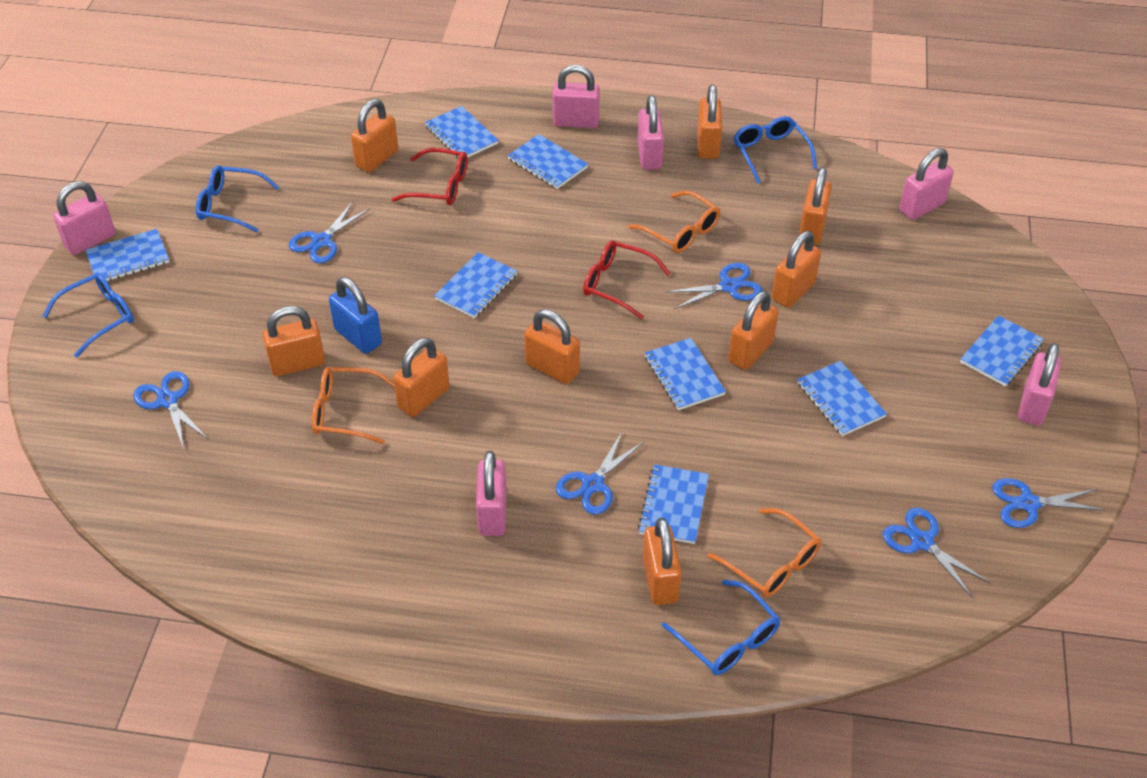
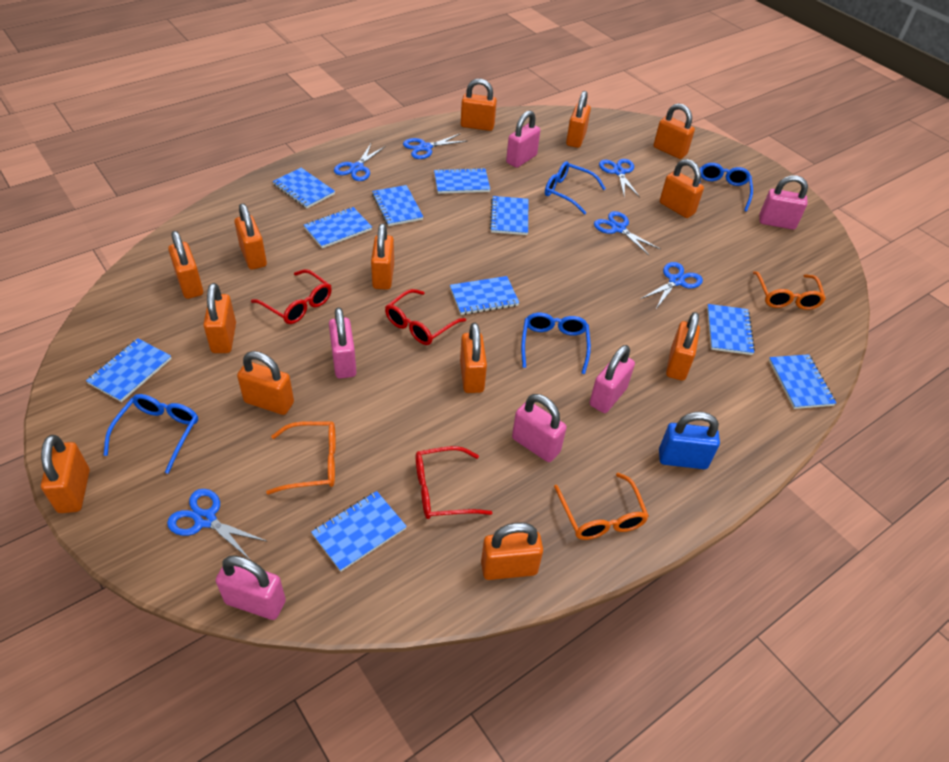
blue notebook: 8 -> 10
orange padlock: 9 -> 13
red glasses: 2 -> 3

